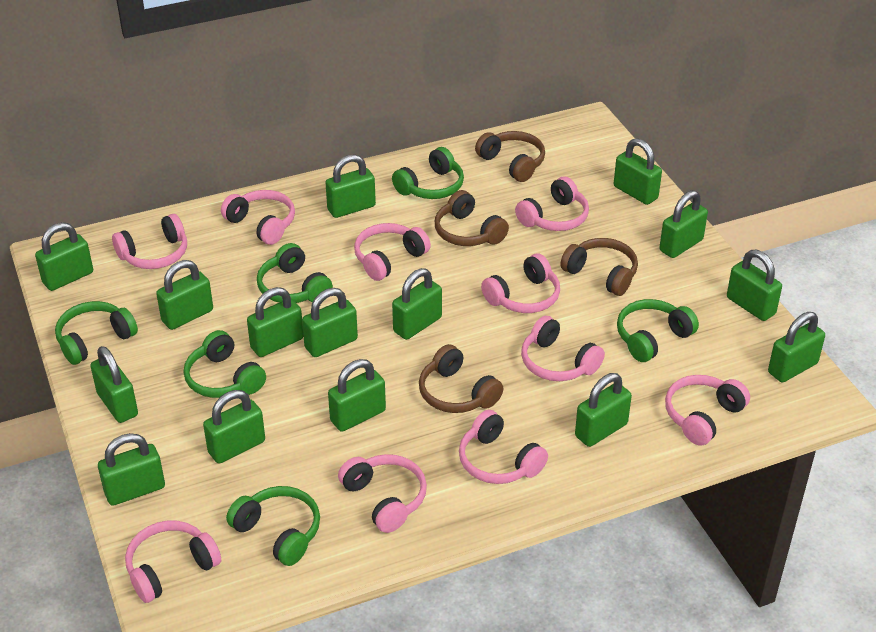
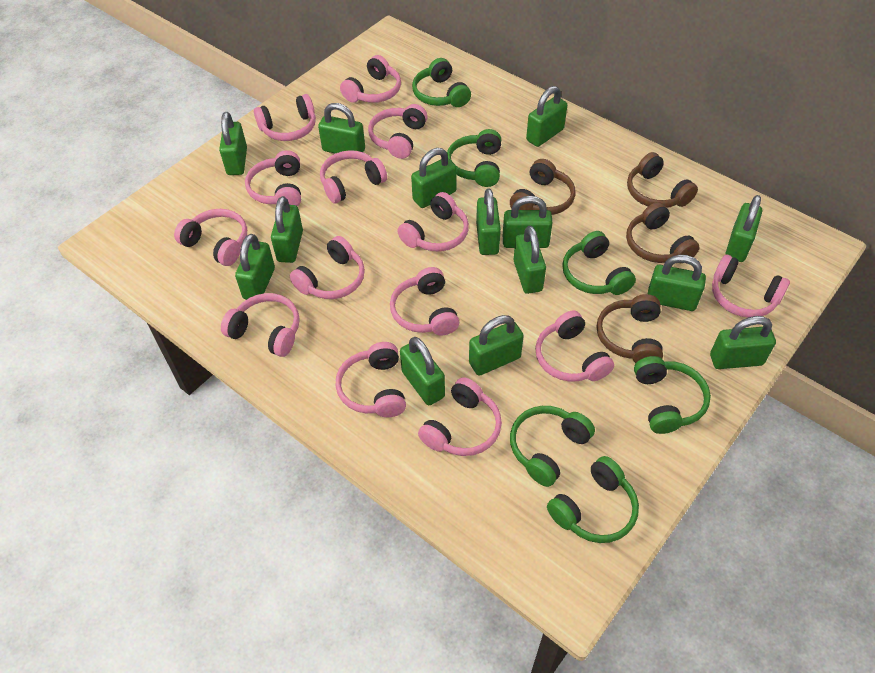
green padlock: 15 -> 14
pink headphones: 10 -> 14

